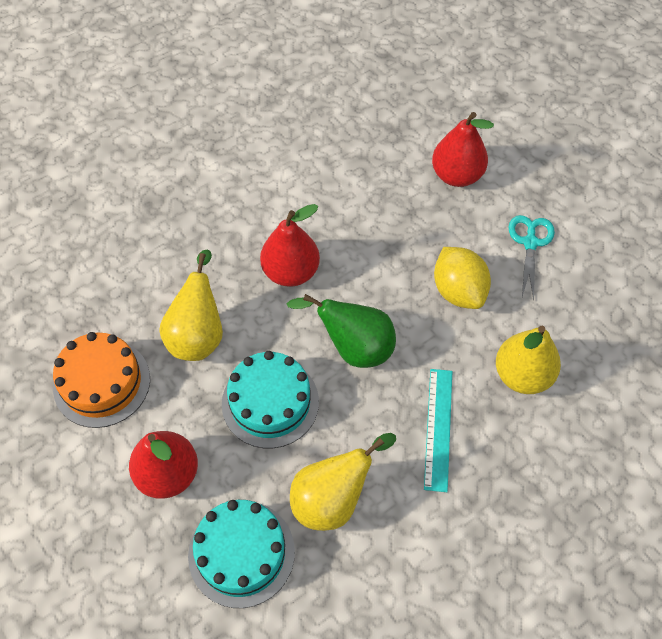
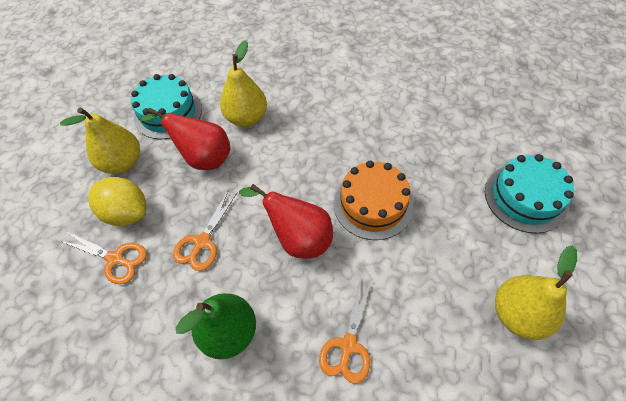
orange scissors: 0 -> 3
red pear: 3 -> 2
turquoise ruler: 1 -> 0
turquoise scissors: 1 -> 0

